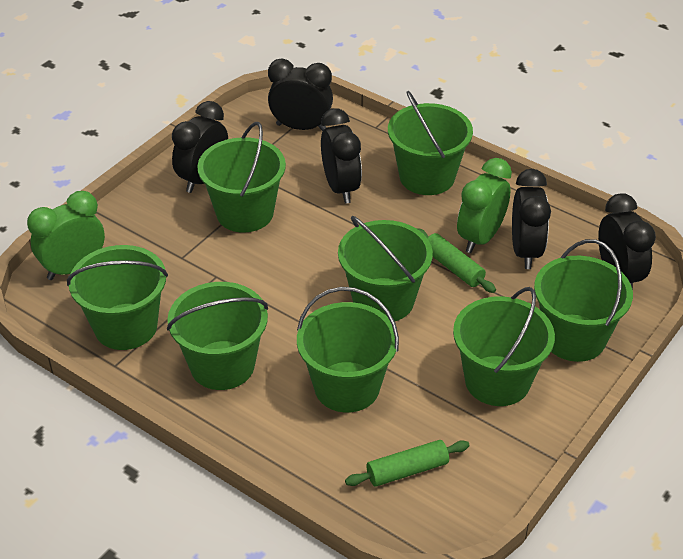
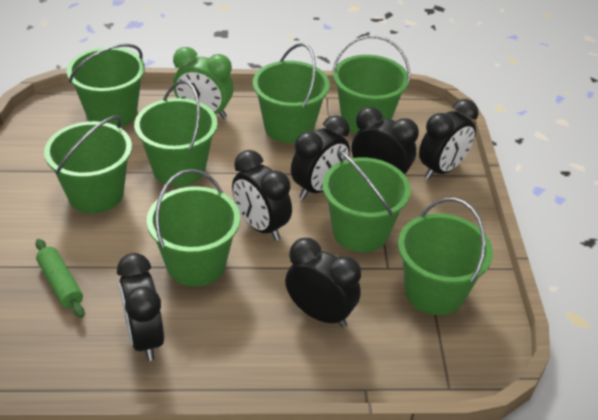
black clock: 5 -> 6
green clock: 2 -> 1
green rolling pin: 2 -> 1

